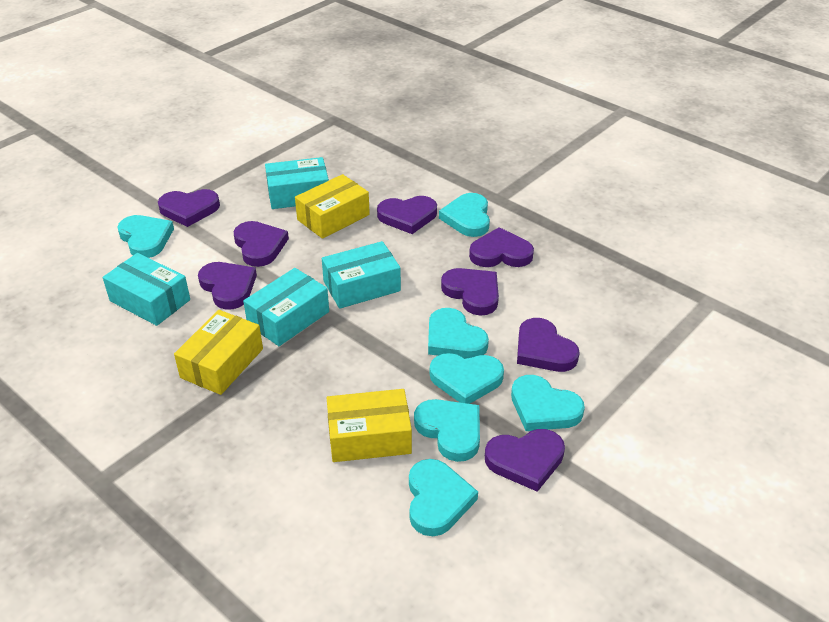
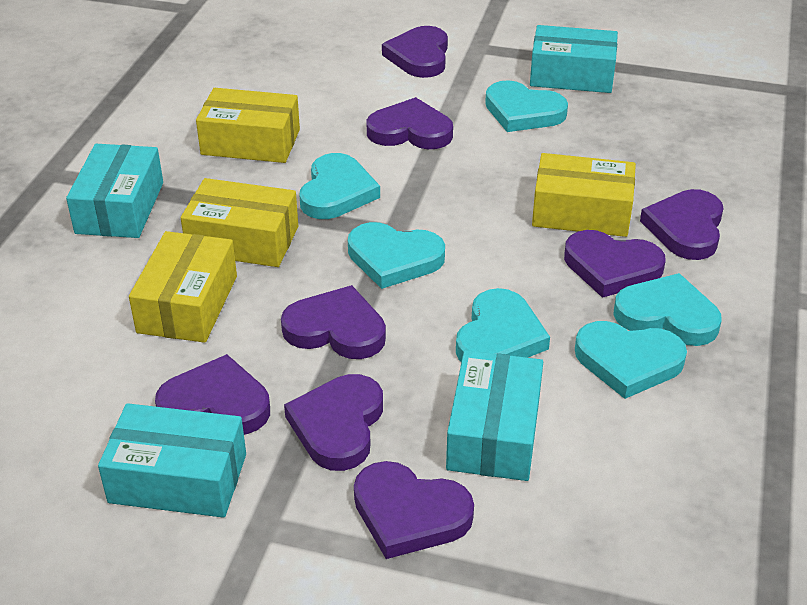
turquoise heart: 7 -> 6
yellow box: 3 -> 4

